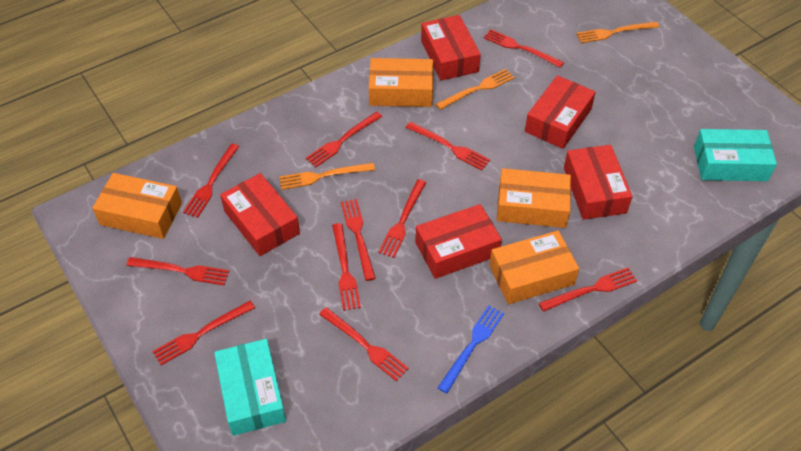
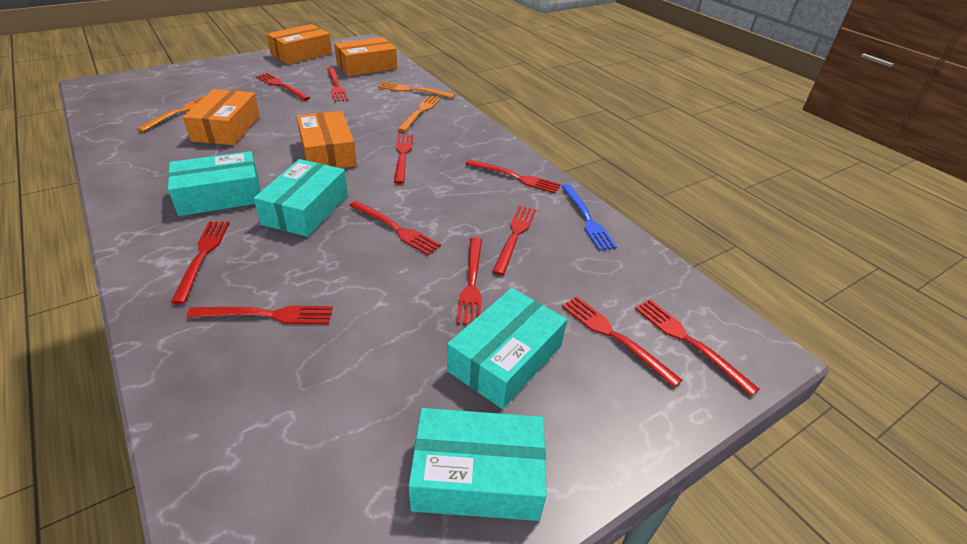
red box: 5 -> 0
turquoise box: 2 -> 4

